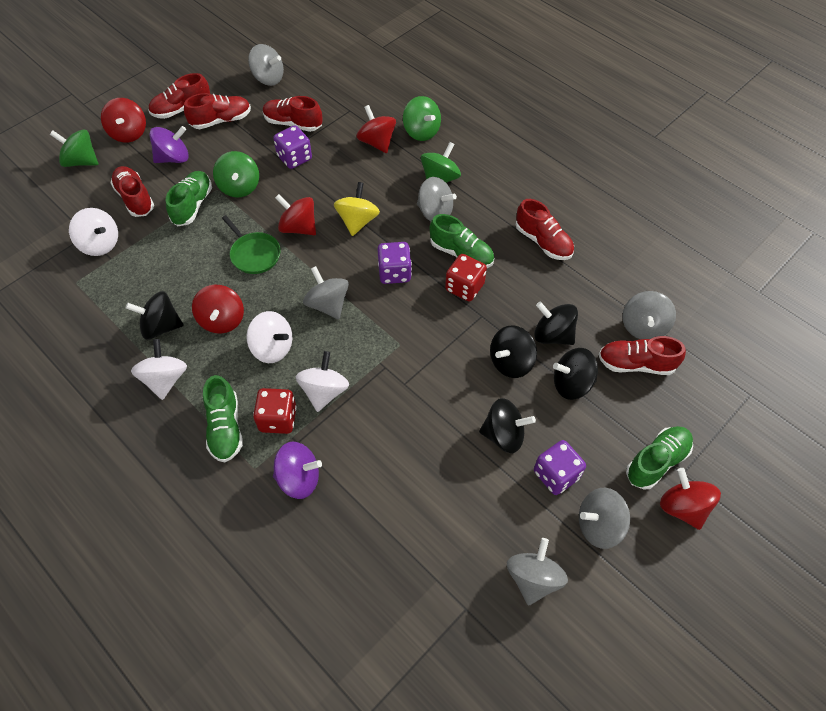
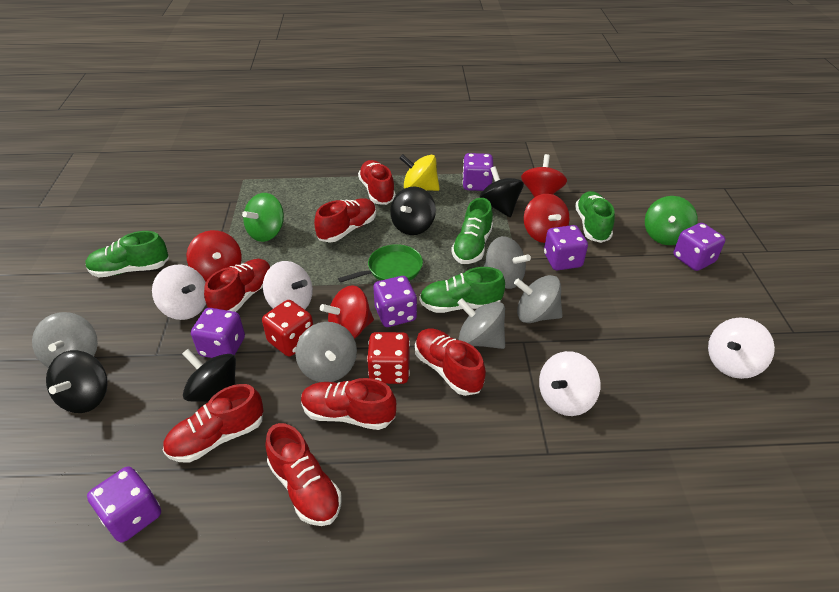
black spinning top: 5 -> 4
green spinning top: 4 -> 2
grey spinning top: 6 -> 5
purple dice: 3 -> 6
purple spinning top: 2 -> 0
red shoe: 6 -> 7
red spinning top: 5 -> 4

